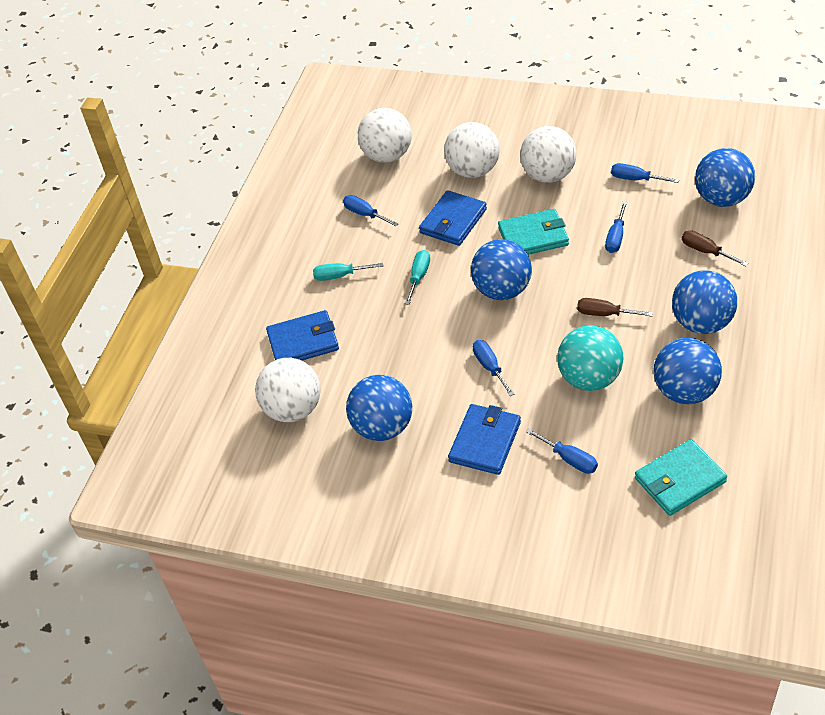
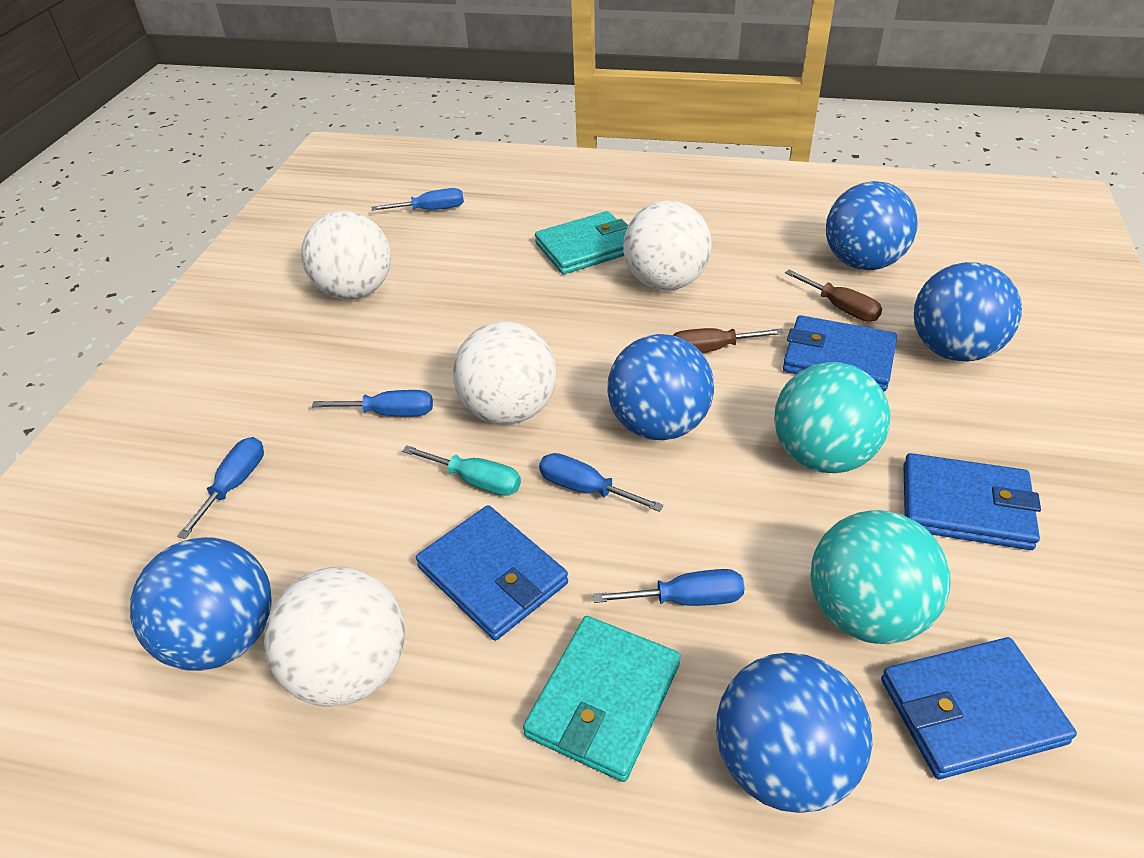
blue wallet: 3 -> 4
turquoise ball: 1 -> 2
turquoise screwdriver: 2 -> 1

